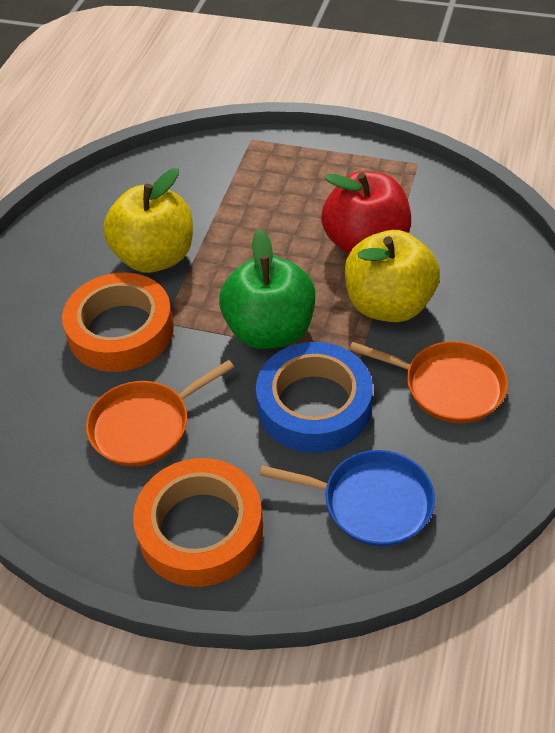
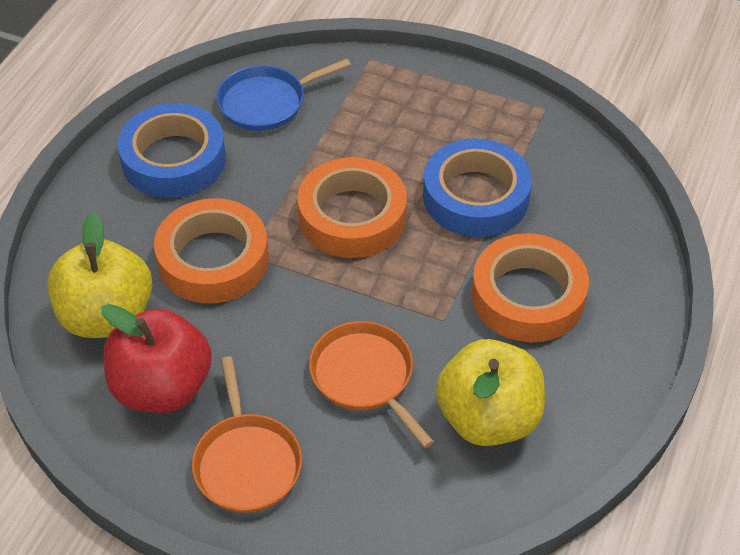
blue tape: 1 -> 2
green apple: 1 -> 0
orange tape: 2 -> 3

